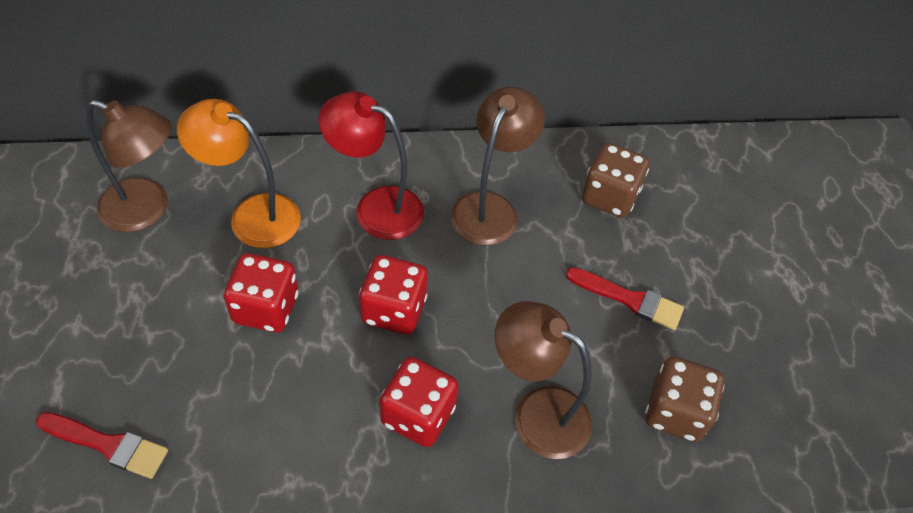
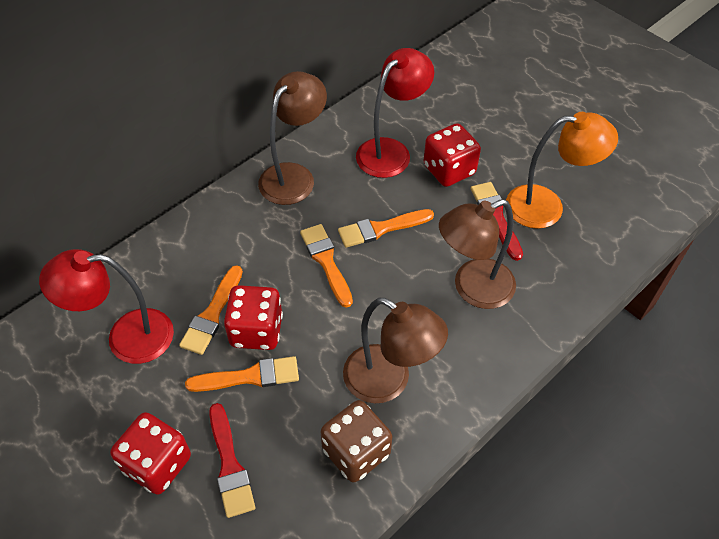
brown dice: 2 -> 1
orange brush: 0 -> 4
red lamp: 1 -> 2

